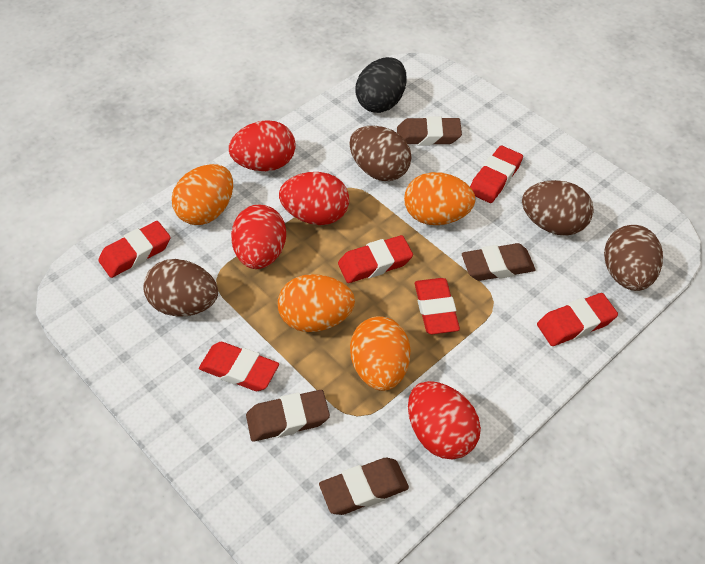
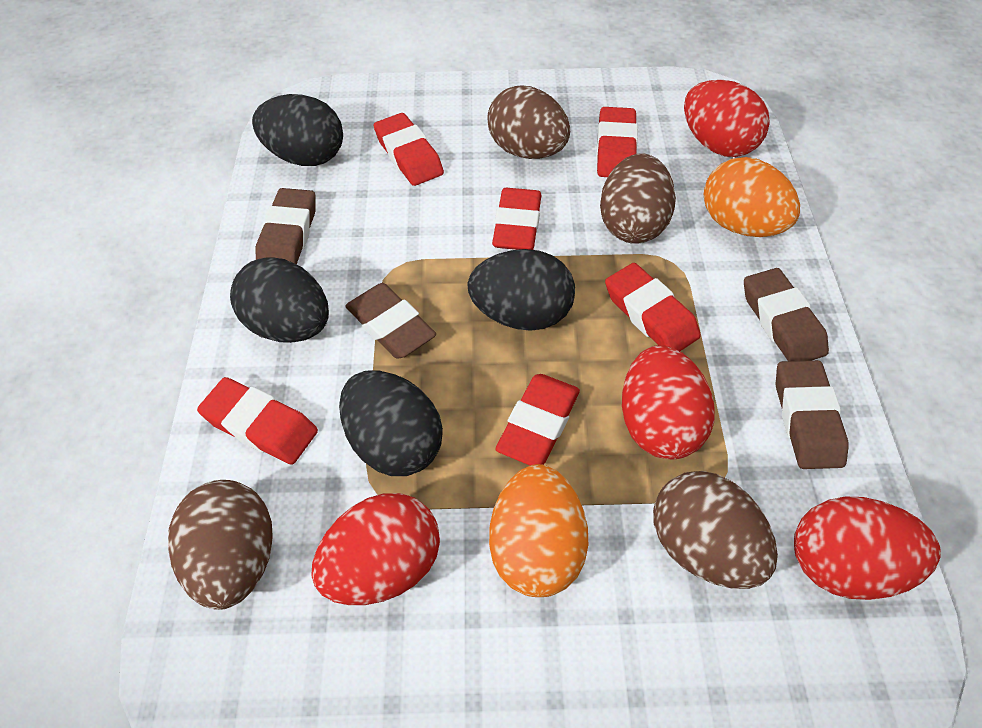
black egg: 1 -> 4
orange egg: 4 -> 2

